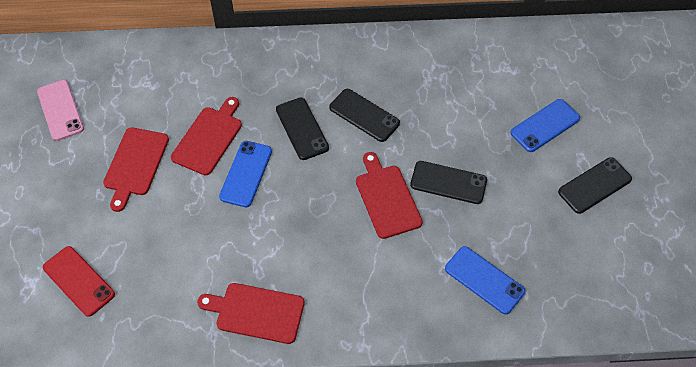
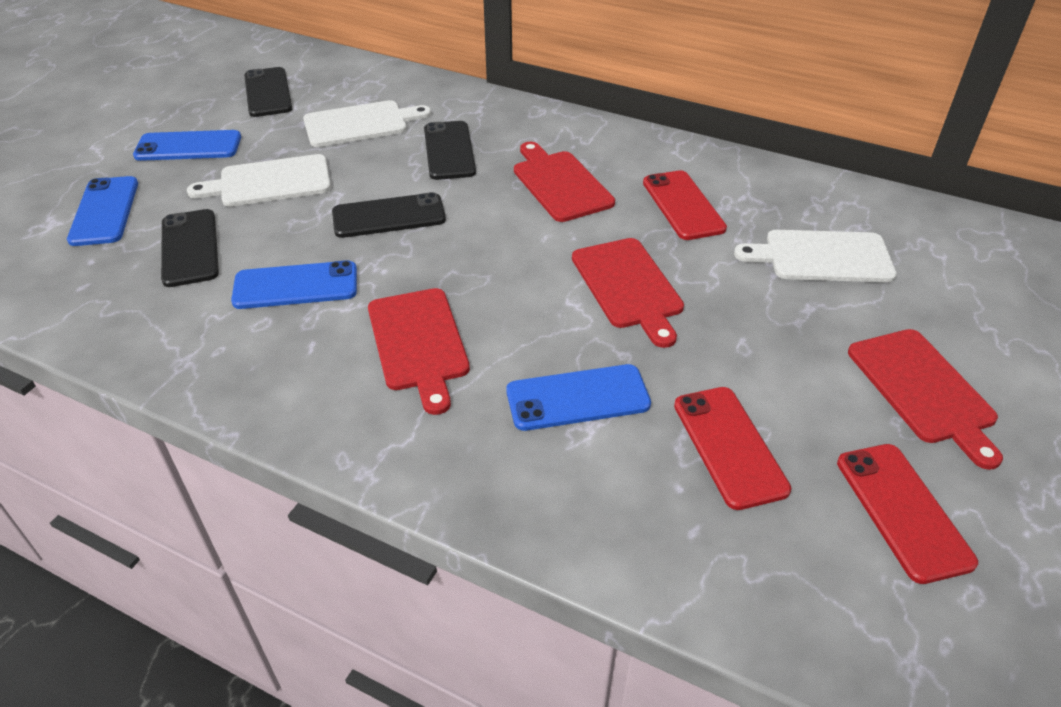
blue phone: 3 -> 4
pink phone: 1 -> 0
red phone: 1 -> 3
white cutting board: 0 -> 3

